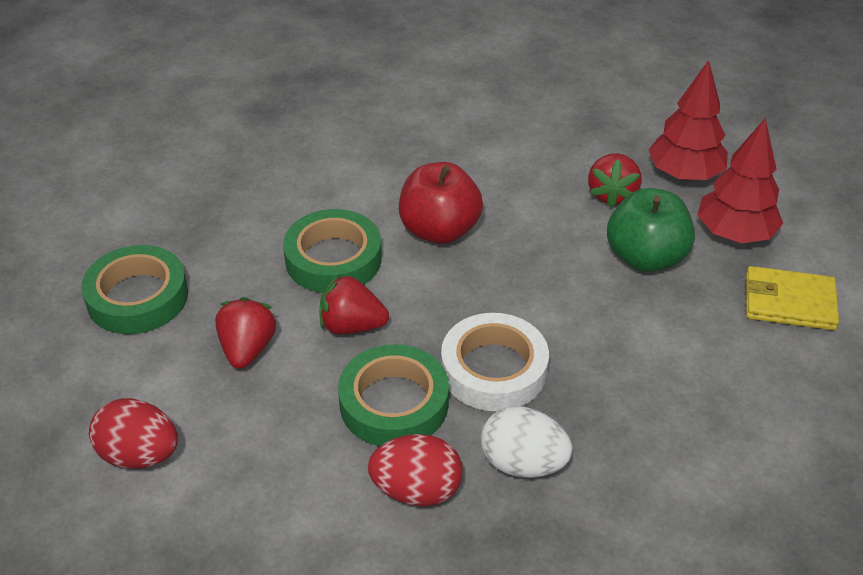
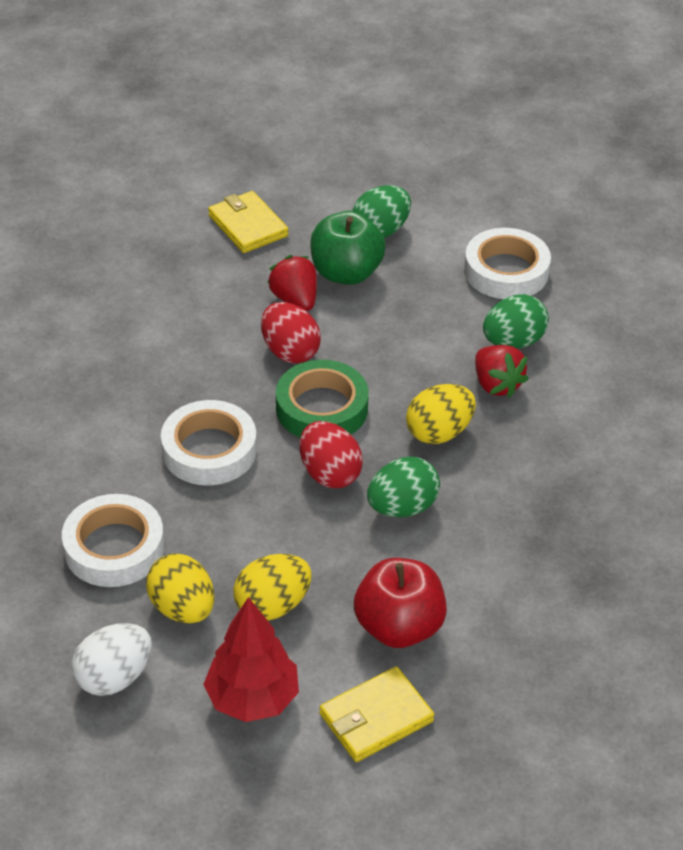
green egg: 0 -> 3
green tape: 3 -> 1
red strawberry: 3 -> 2
red tree: 2 -> 1
white tape: 1 -> 3
yellow egg: 0 -> 3
yellow wallet: 1 -> 2

